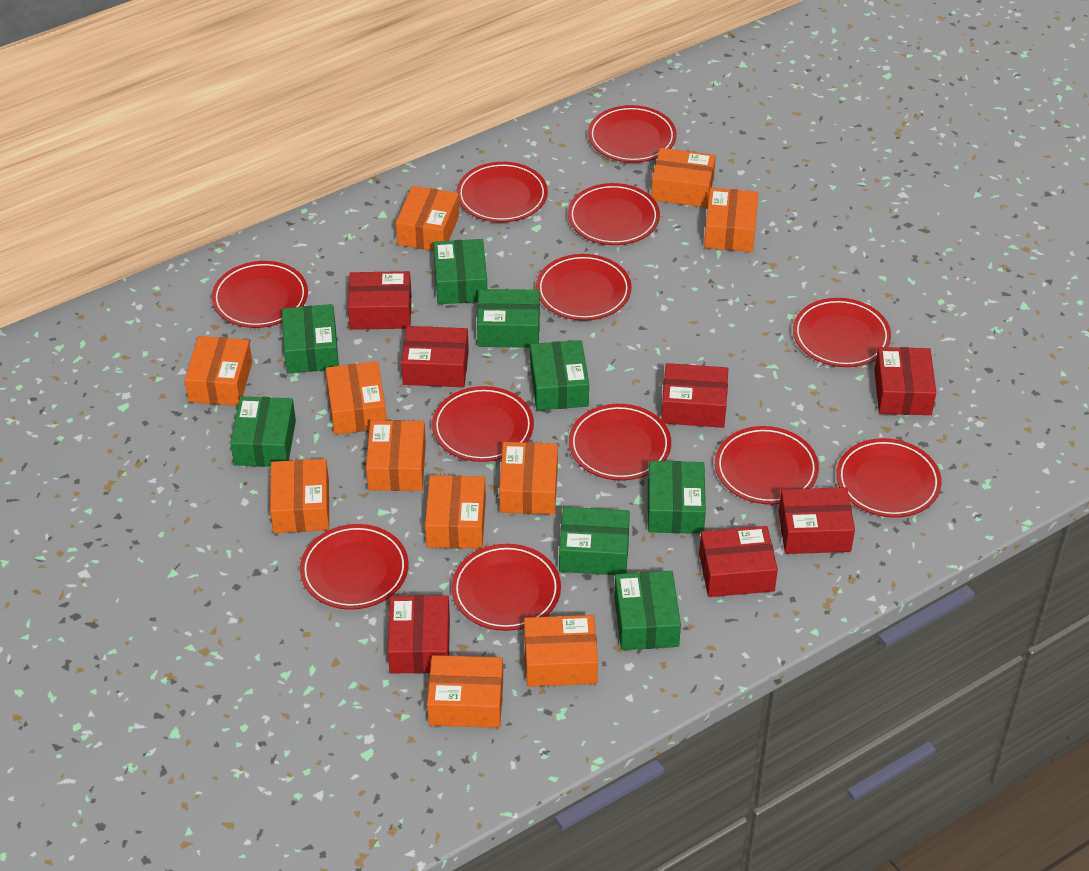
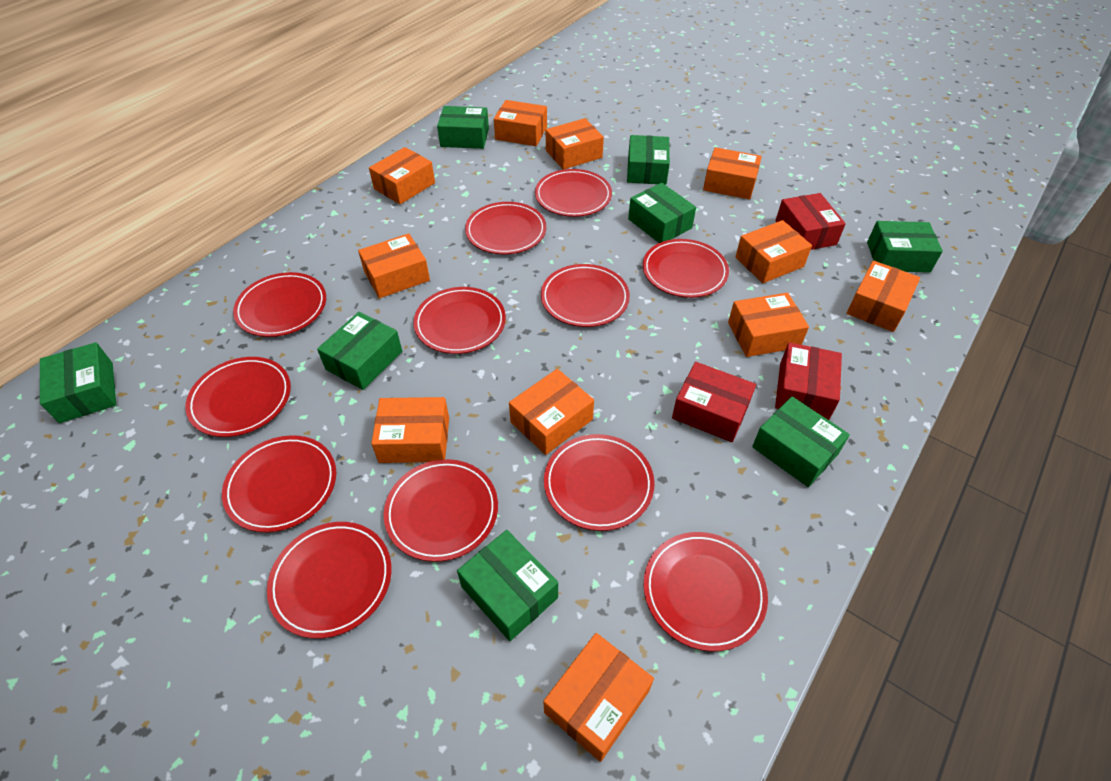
red box: 7 -> 3

